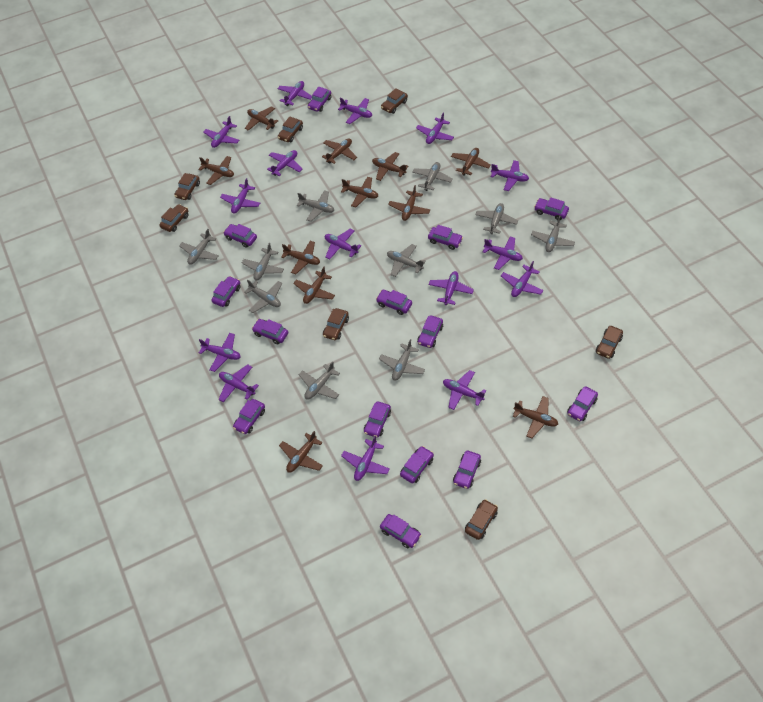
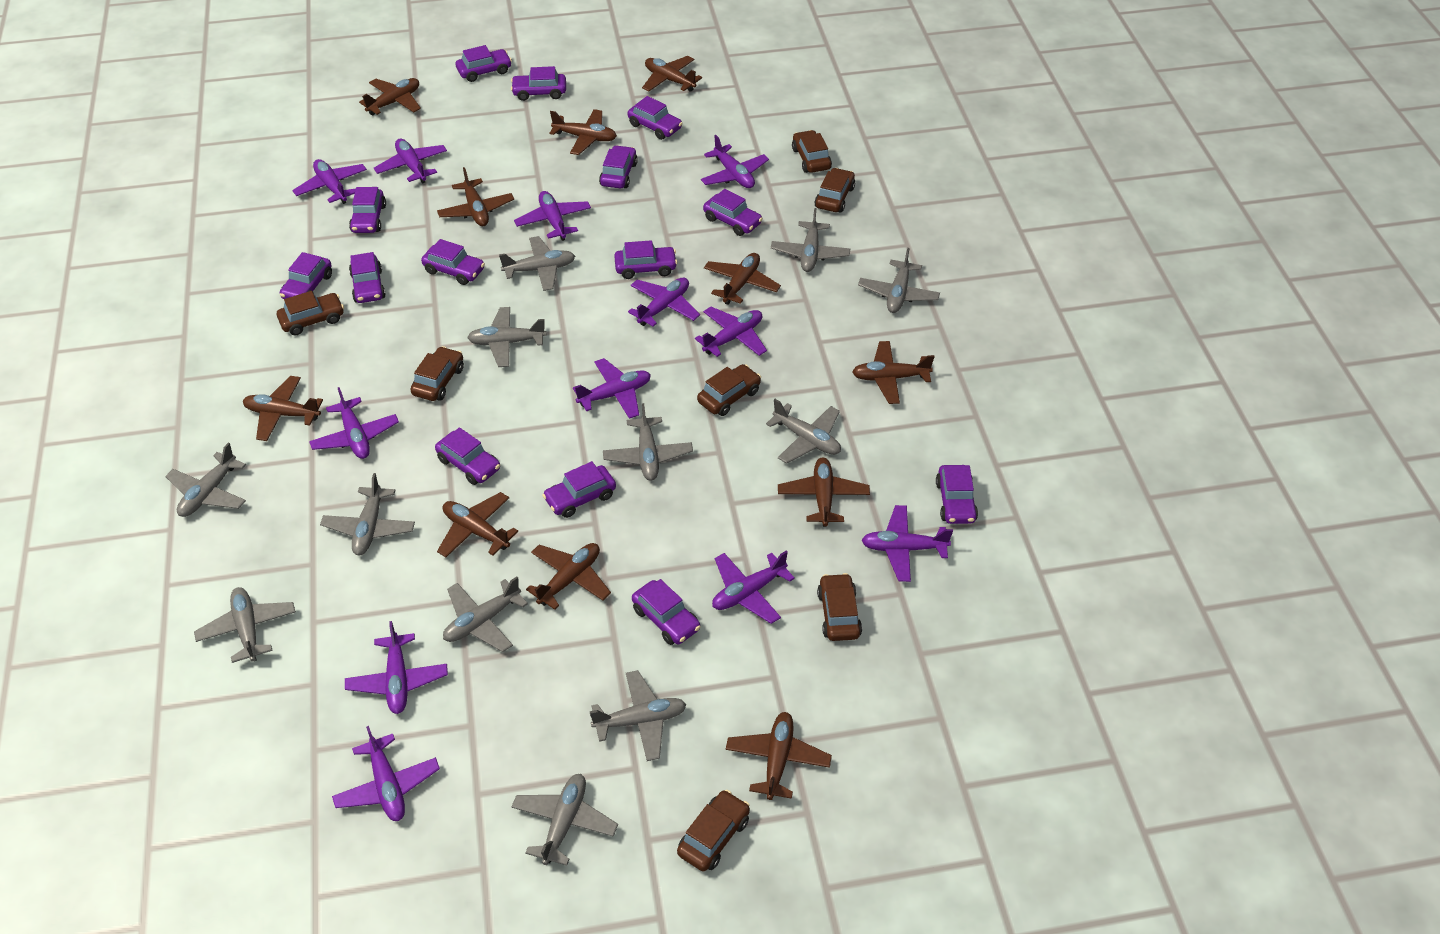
grey plane: 10 -> 12
purple plane: 15 -> 12

